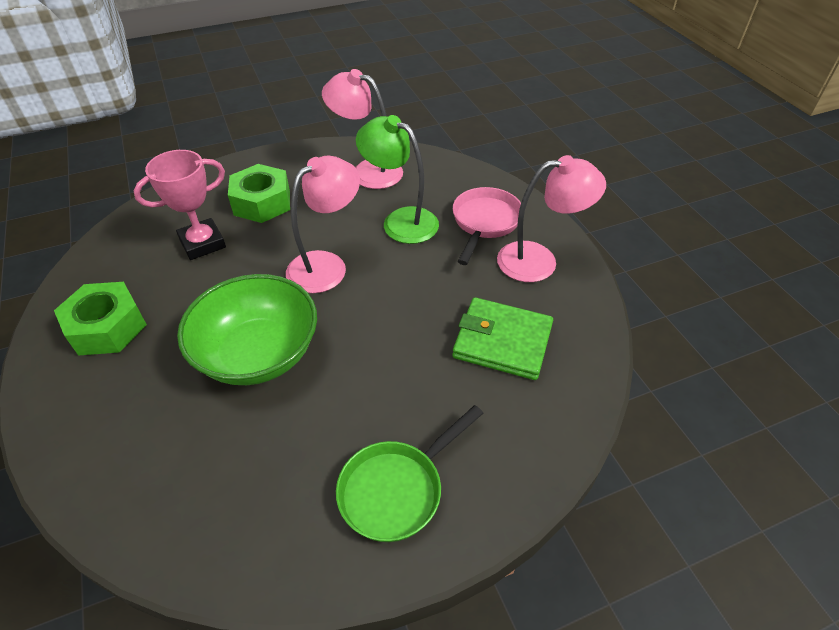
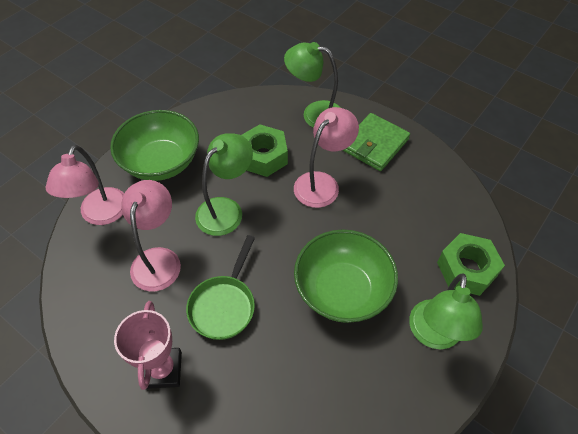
green bowl: 1 -> 2
green lamp: 1 -> 3
pink pan: 1 -> 0

